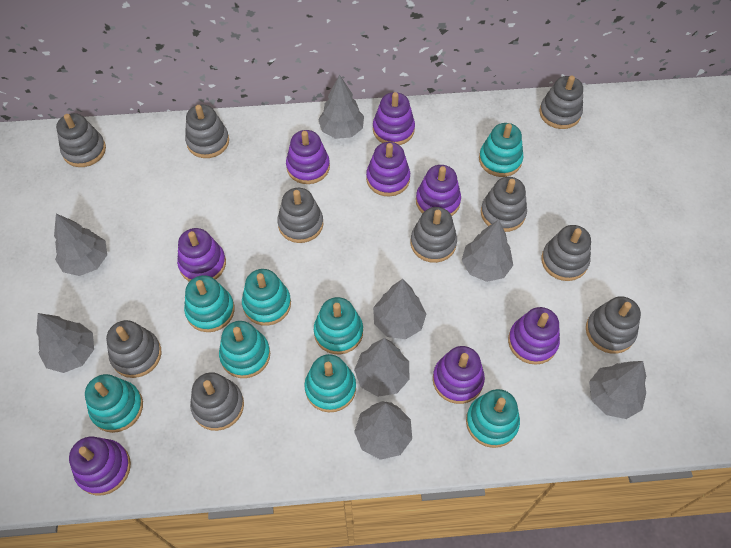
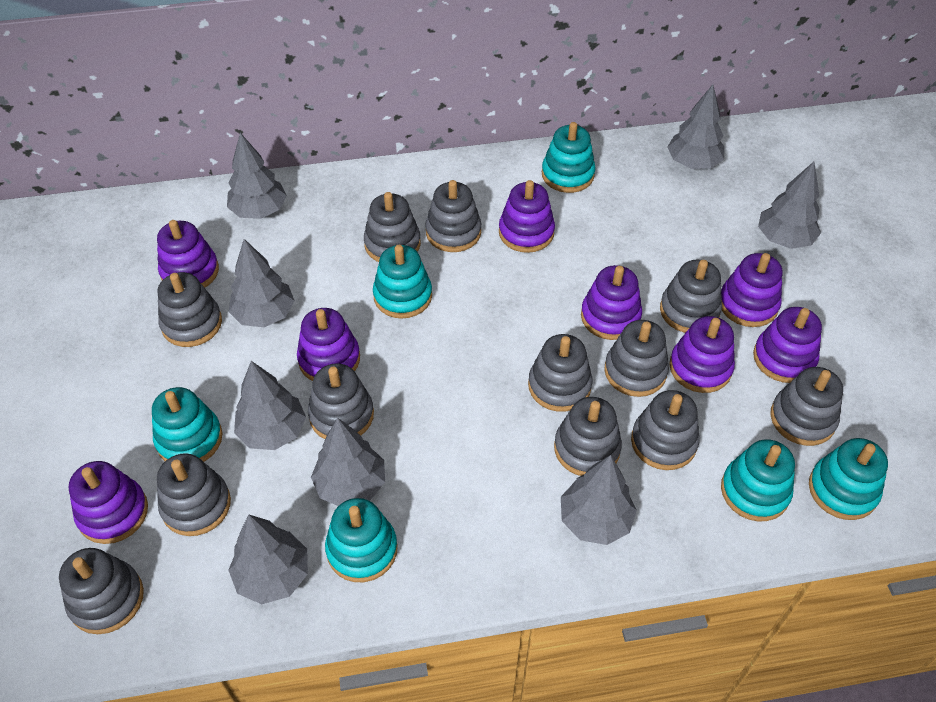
grey stacking toy: 10 -> 12
turquoise stacking toy: 8 -> 6

